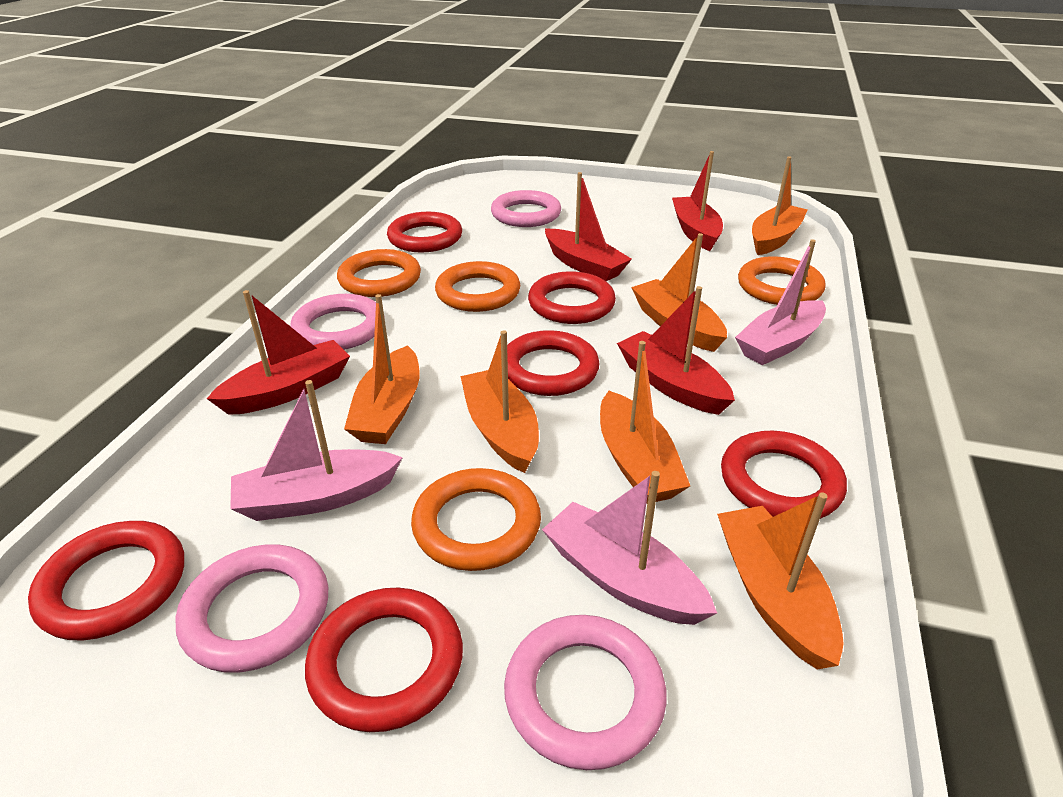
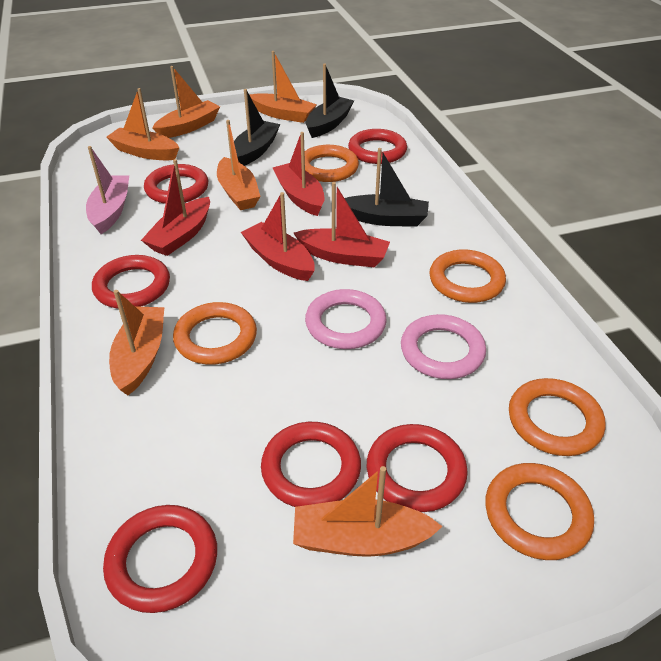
black boat: 0 -> 3
orange ring: 4 -> 5
pink boat: 3 -> 1
pink ring: 4 -> 2

